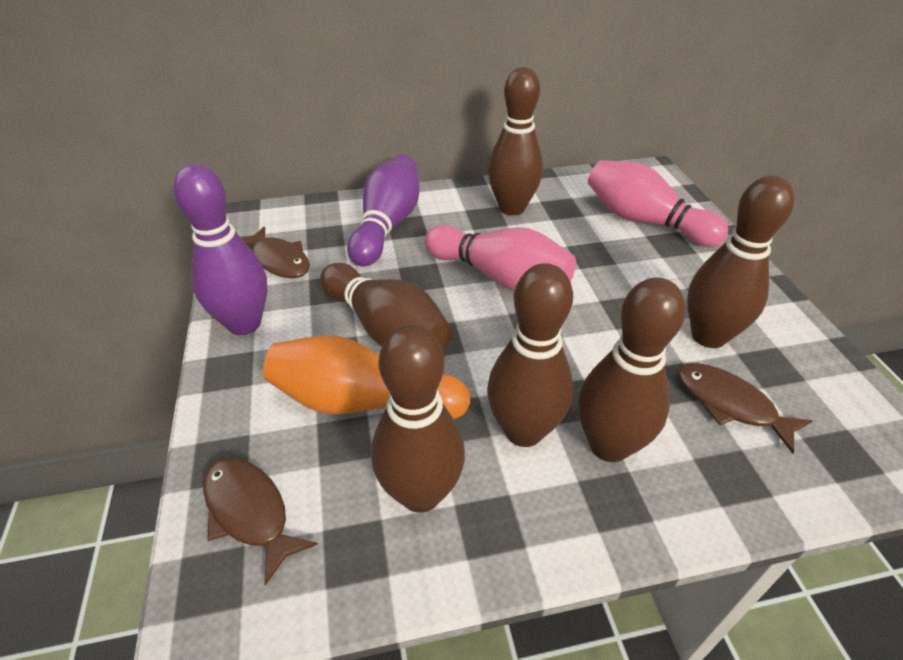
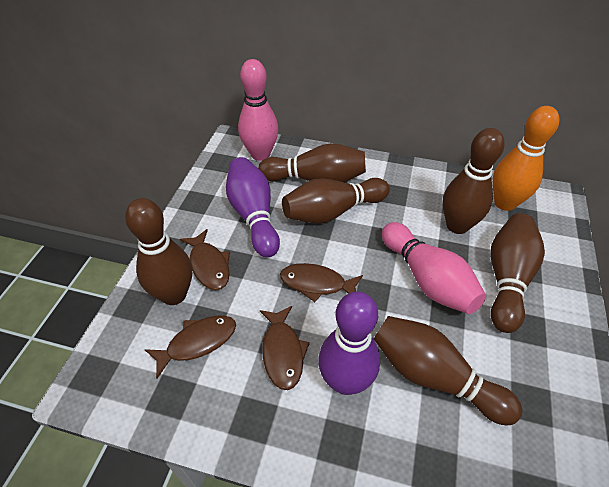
brown fish: 3 -> 4

